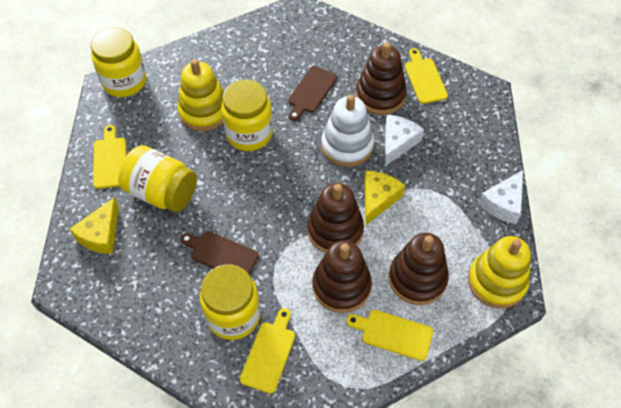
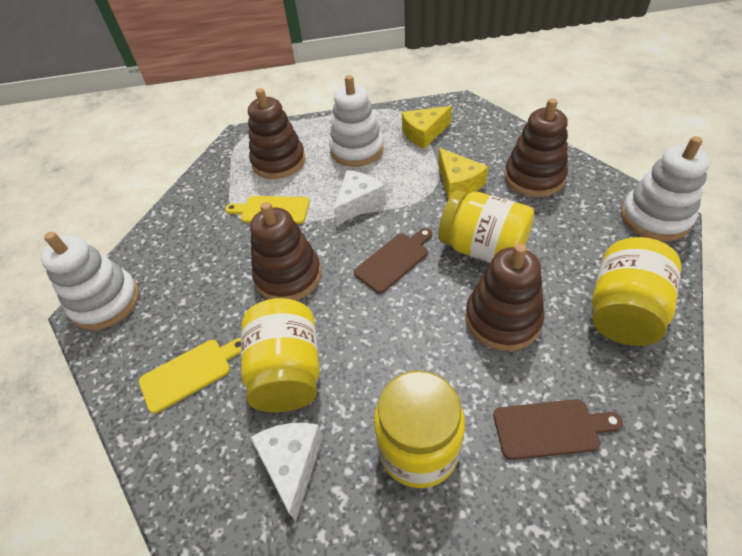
white stacking toy: 1 -> 3
yellow cutting board: 4 -> 2
yellow stacking toy: 2 -> 0

